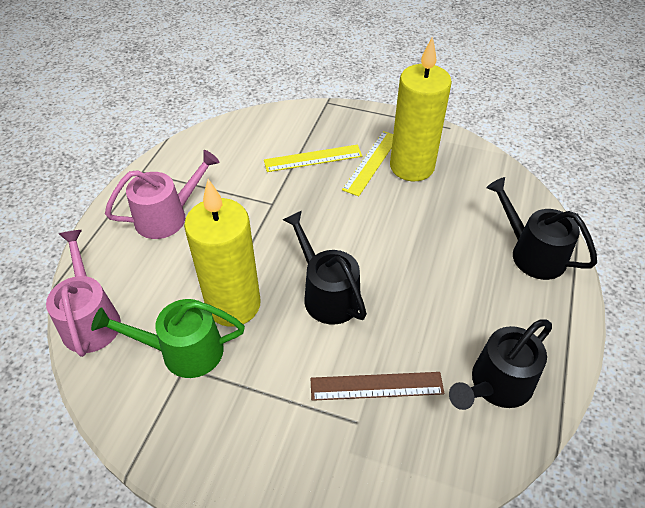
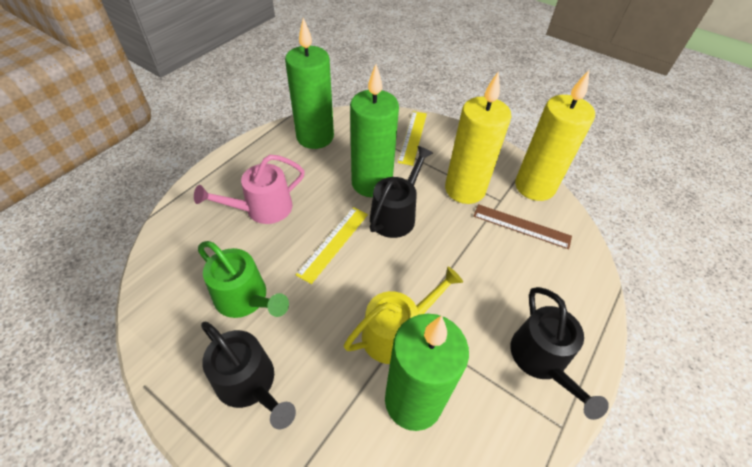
green candle: 0 -> 3
pink watering can: 2 -> 1
yellow watering can: 0 -> 1

